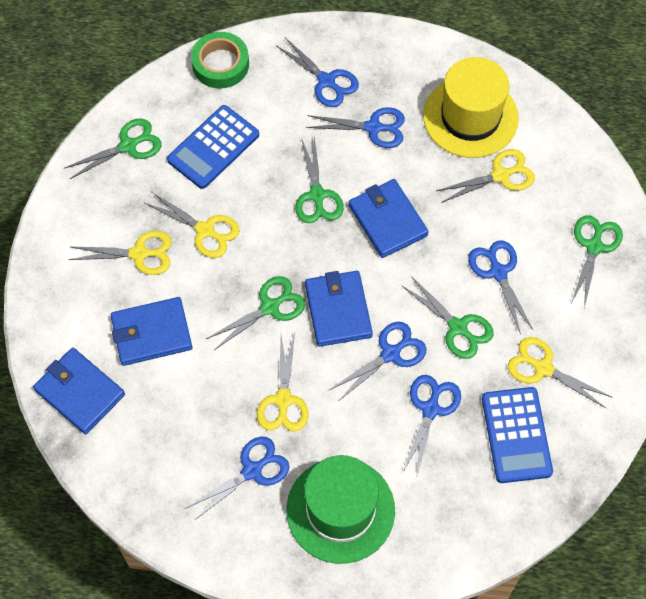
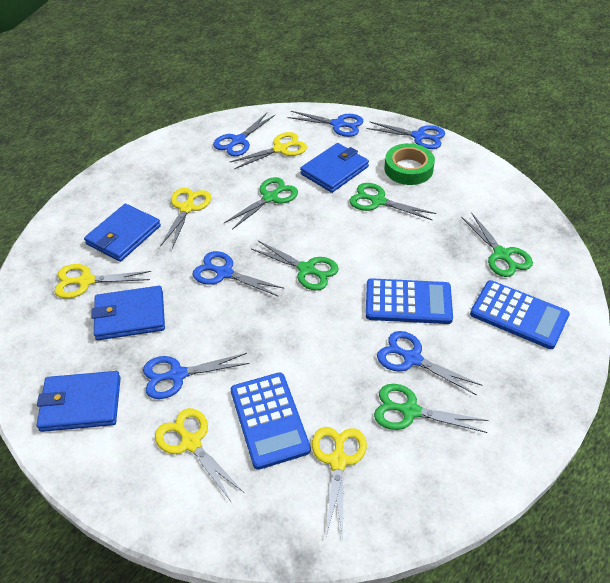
blue calculator: 2 -> 3
green hat: 1 -> 0
yellow hat: 1 -> 0

